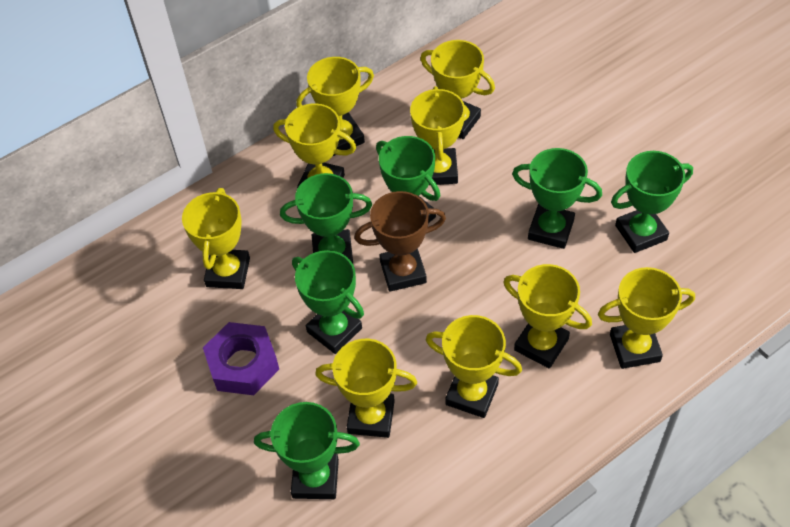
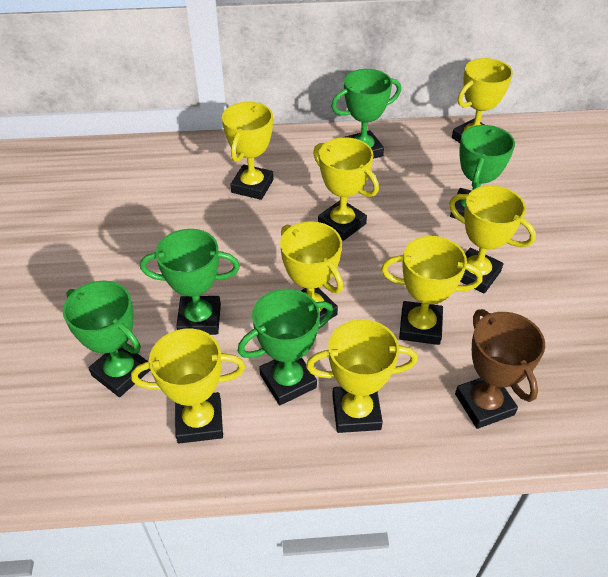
green trophy: 6 -> 5
purple nut: 1 -> 0
yellow trophy: 9 -> 8

